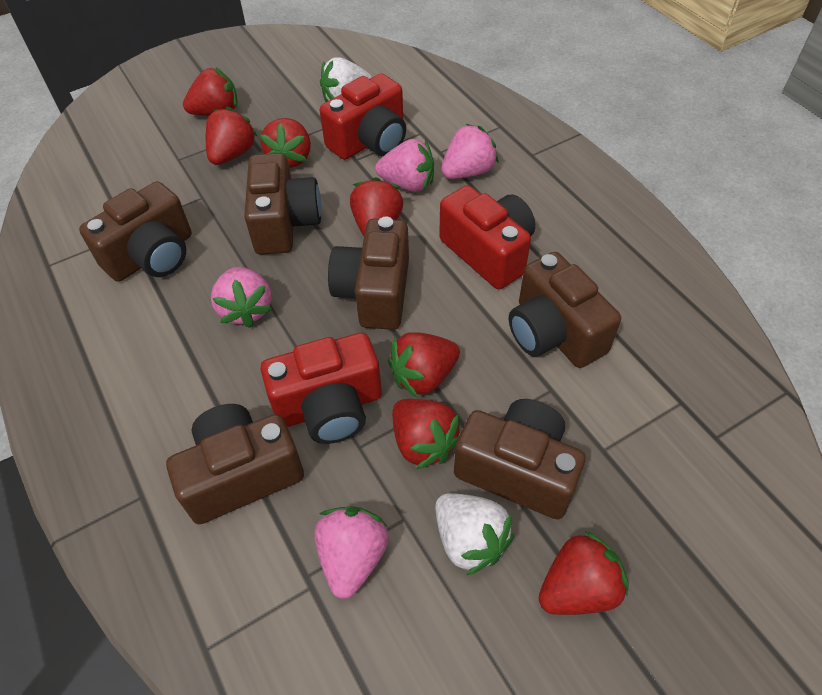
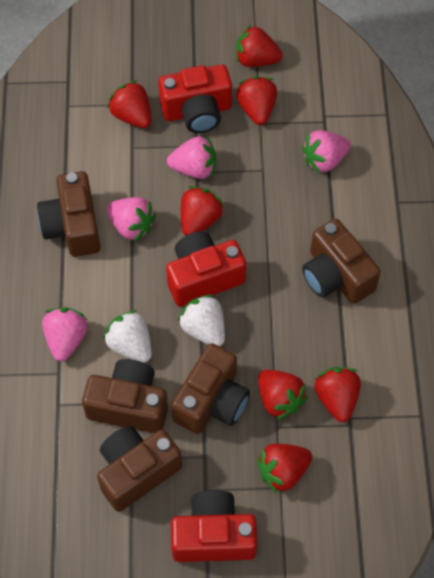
brown camera: 6 -> 5

